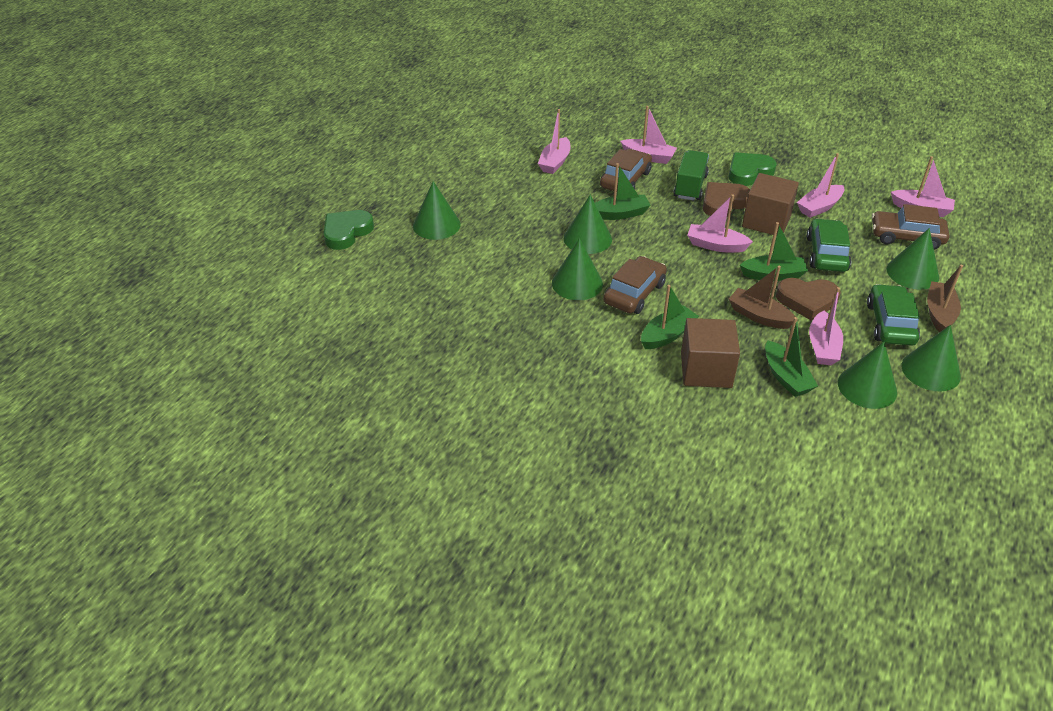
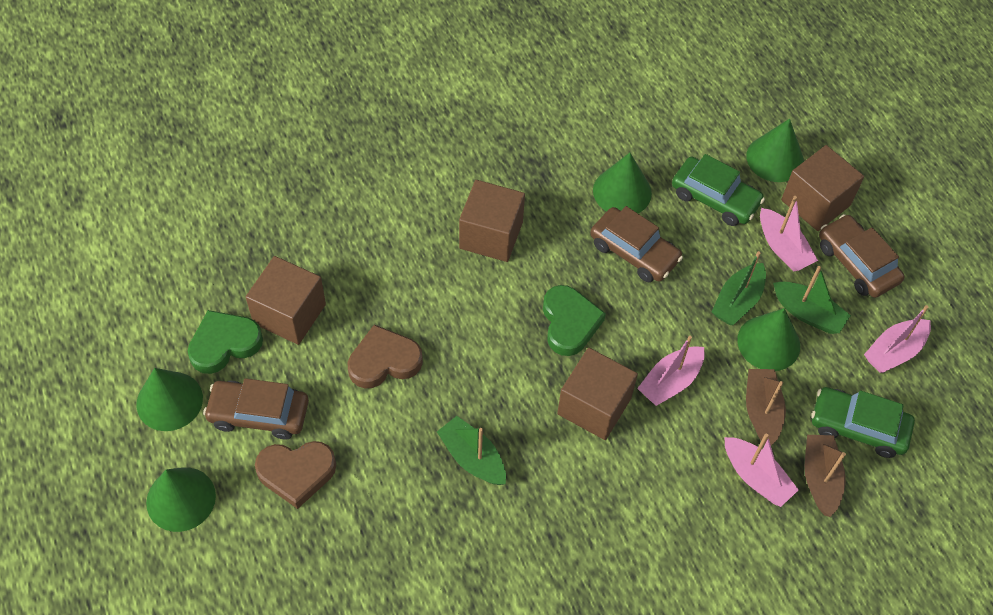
brown cube: 2 -> 4
green boat: 4 -> 3
green cone: 6 -> 5
green truck: 1 -> 0
pink boat: 6 -> 4

